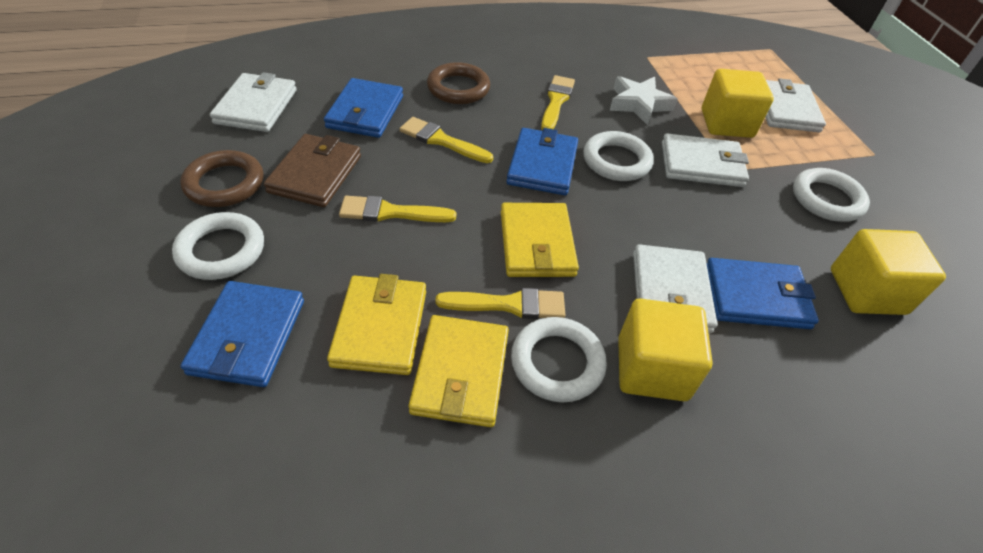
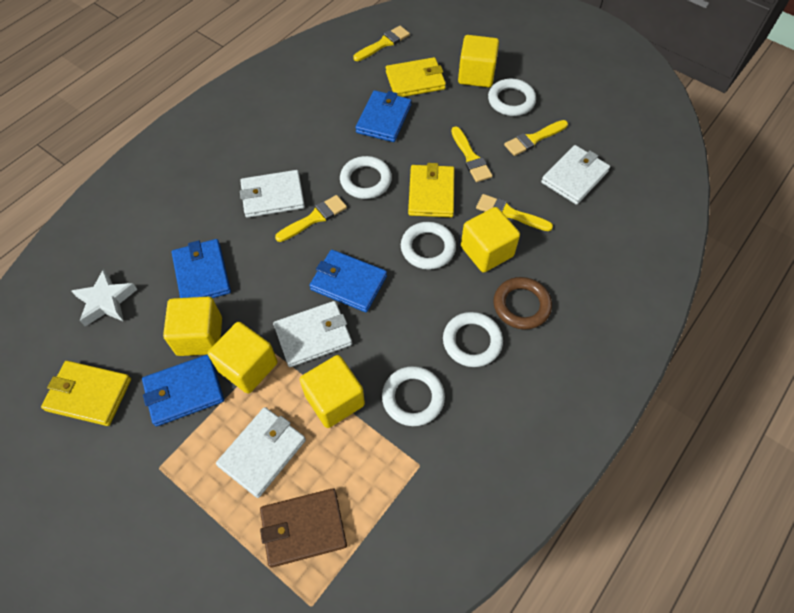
brown ring: 2 -> 1
white ring: 4 -> 5
yellow brush: 4 -> 5
yellow cube: 3 -> 5

